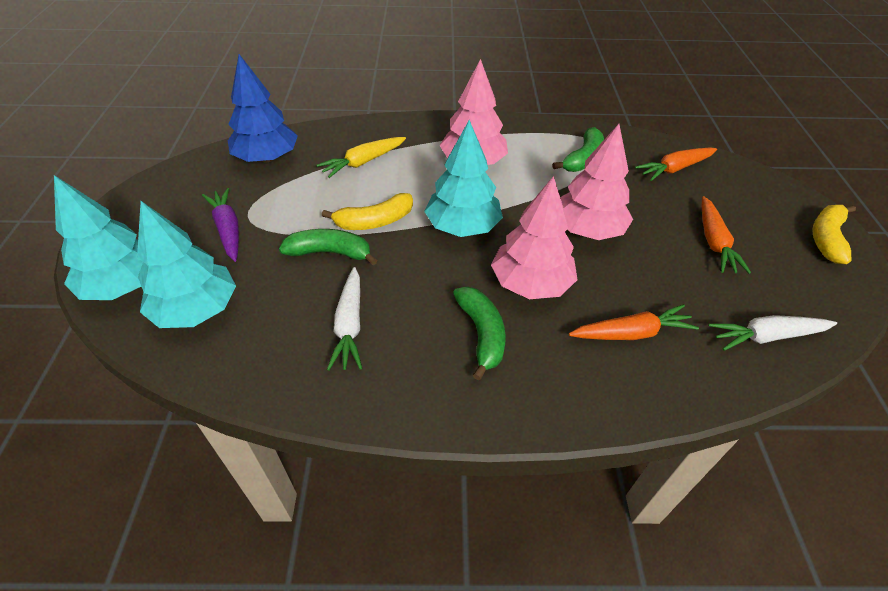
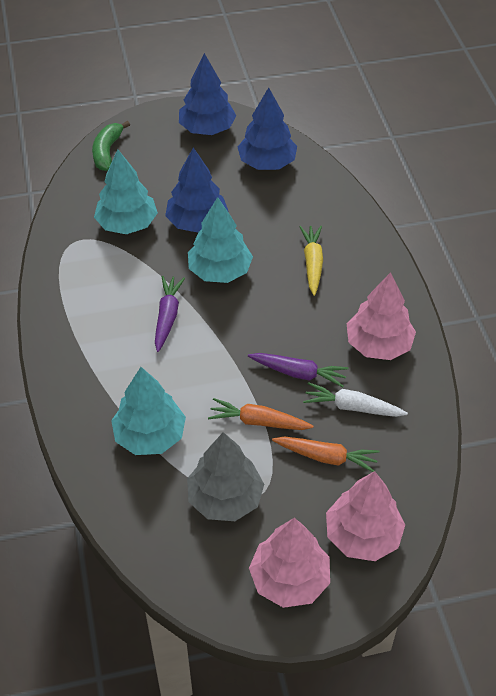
blue tree: 1 -> 3
green banana: 3 -> 1
grey tree: 0 -> 1
orange carrot: 3 -> 2
purple carrot: 1 -> 2
white carrot: 2 -> 1
yellow banana: 2 -> 0

